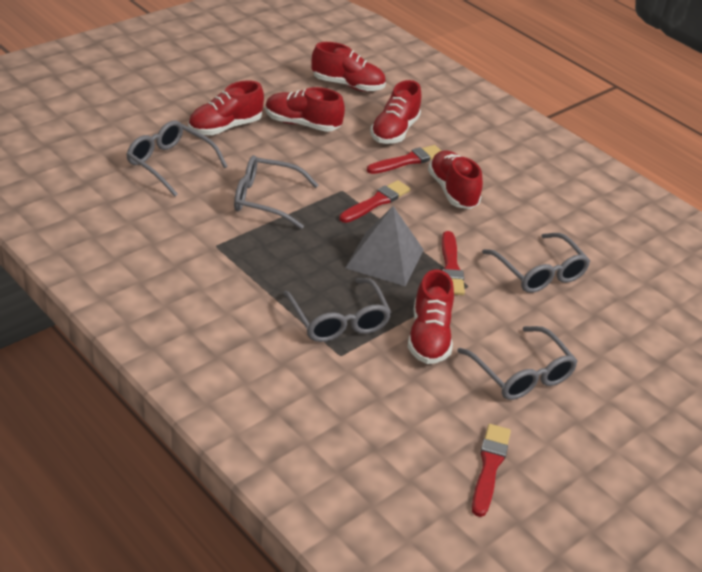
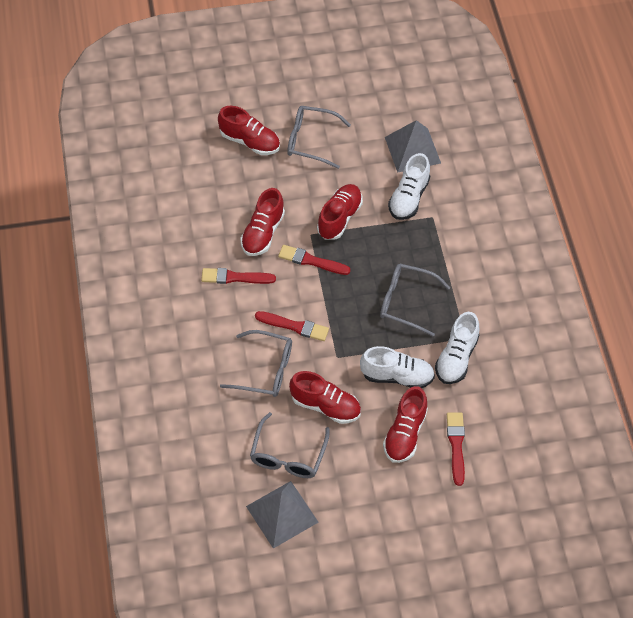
grey glasses: 5 -> 4
grey pyramid: 1 -> 2
red shoe: 6 -> 5
white shoe: 0 -> 3

